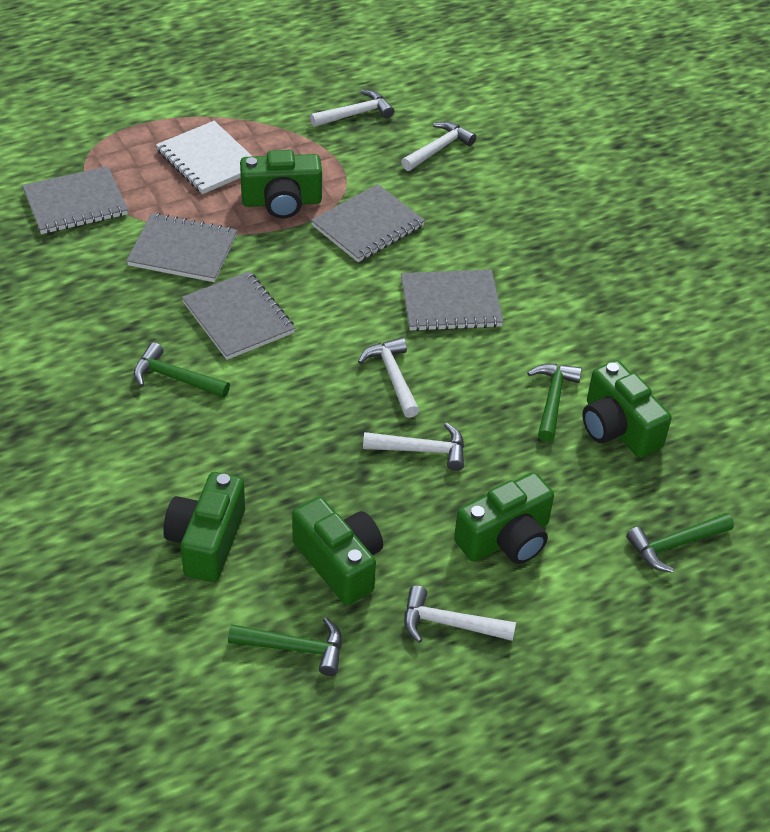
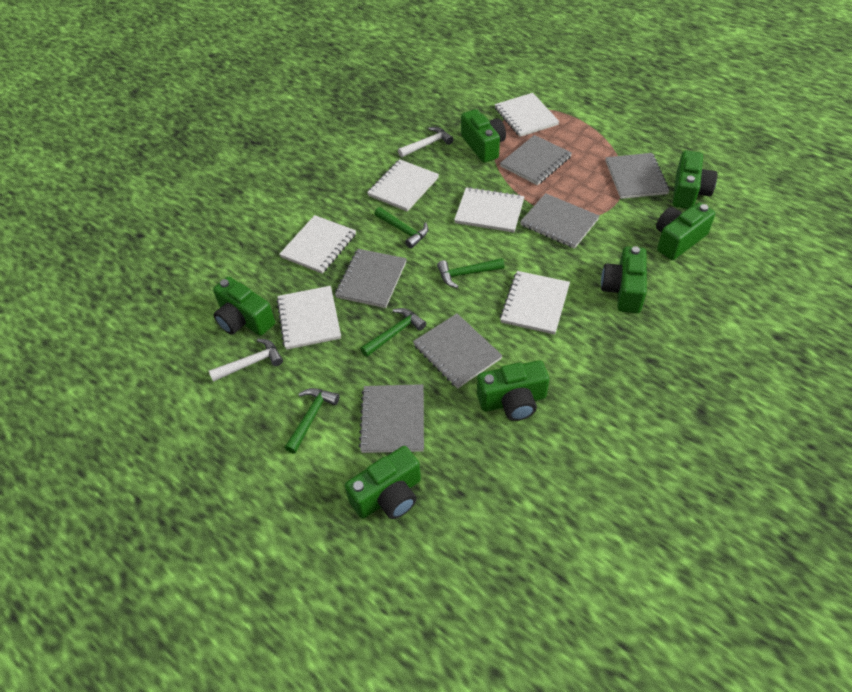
green camera: 5 -> 7
grey notebook: 5 -> 6
white hammer: 5 -> 2
white notebook: 1 -> 6

